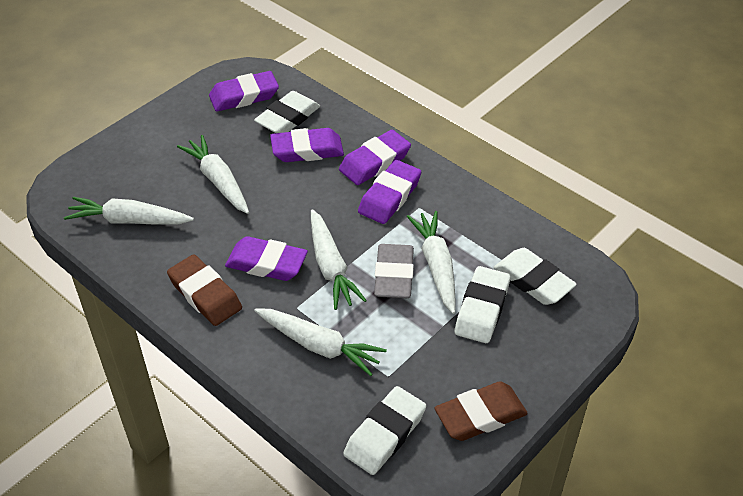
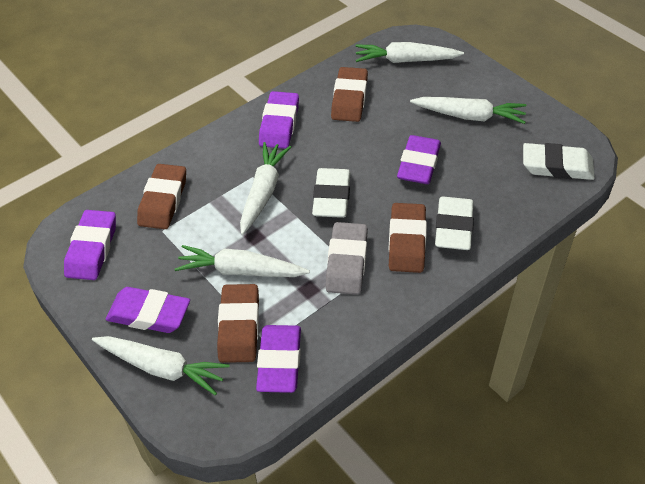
brown eraser: 2 -> 4
white eraser: 4 -> 3

